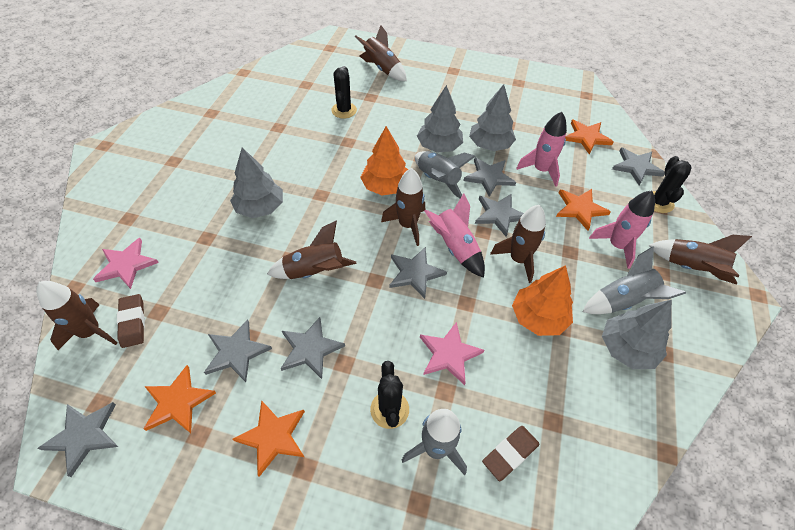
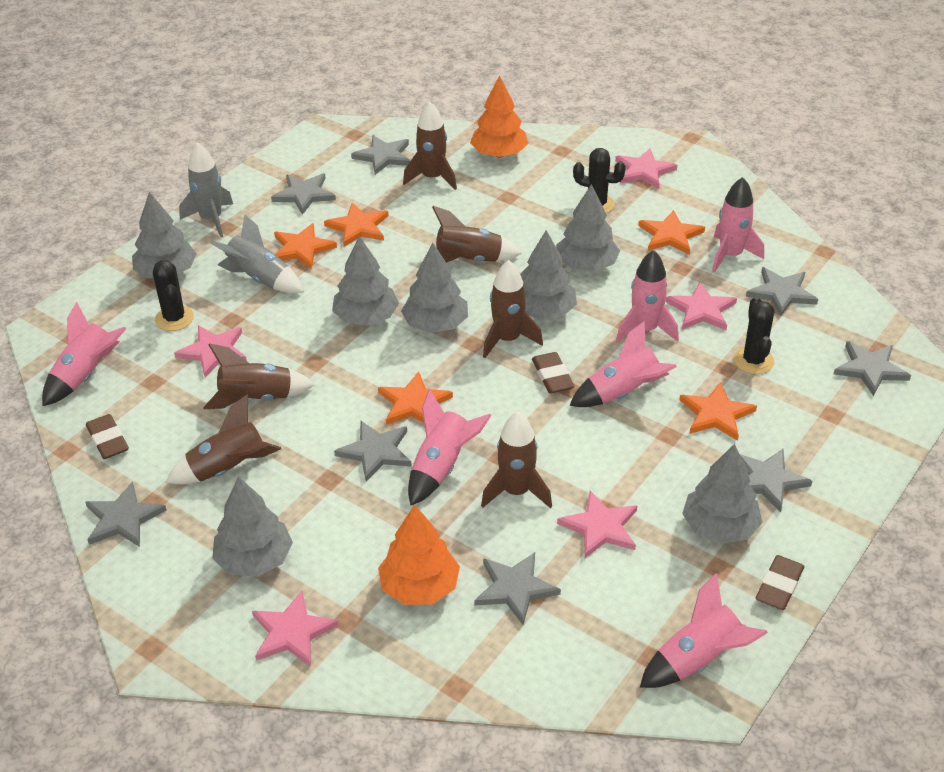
brown eraser: 2 -> 3
grey rocket: 3 -> 2
grey star: 7 -> 8
grey tree: 4 -> 7
orange star: 4 -> 5
pink rocket: 3 -> 6
pink star: 2 -> 5

